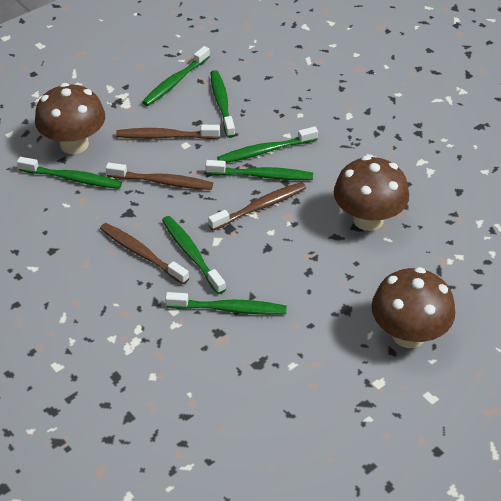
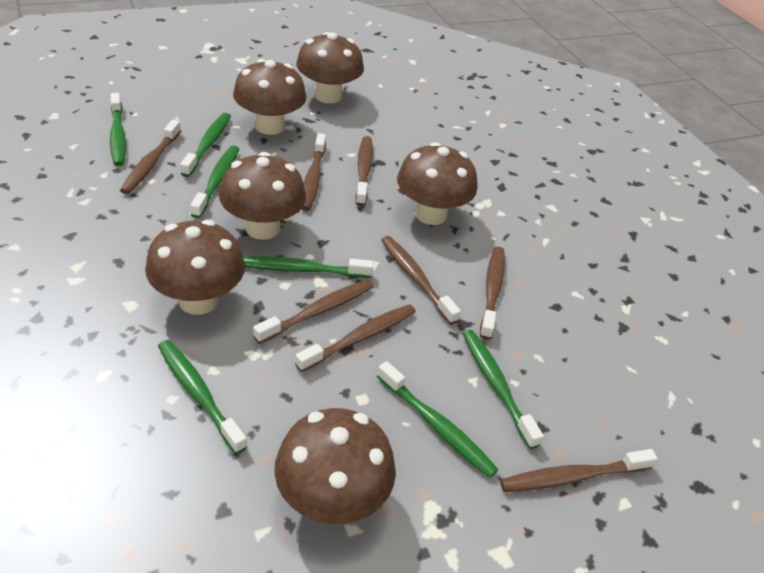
brown mushroom: 3 -> 6
brown toothbrush: 4 -> 8

